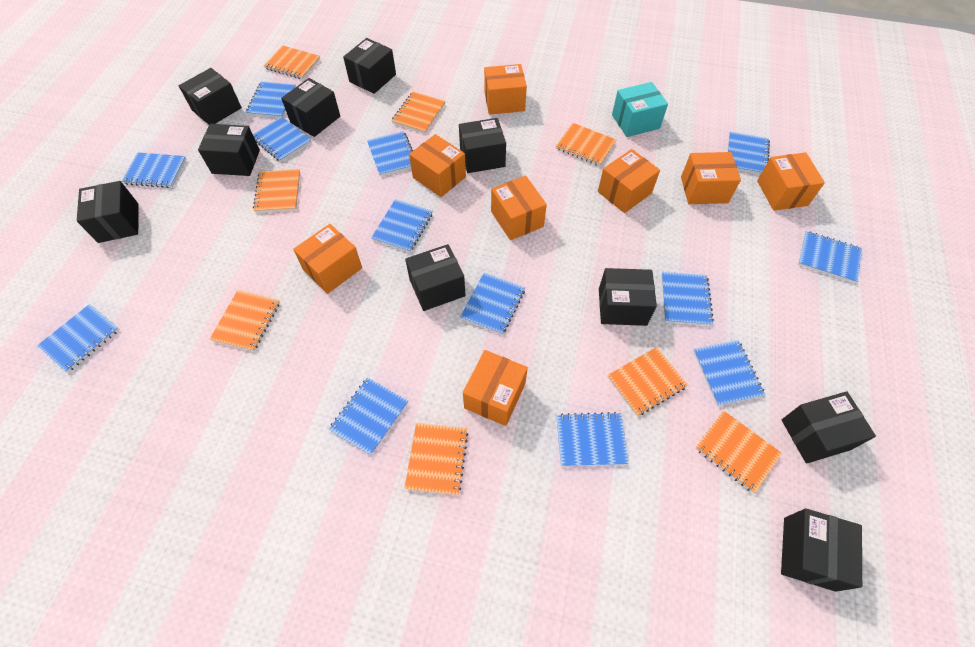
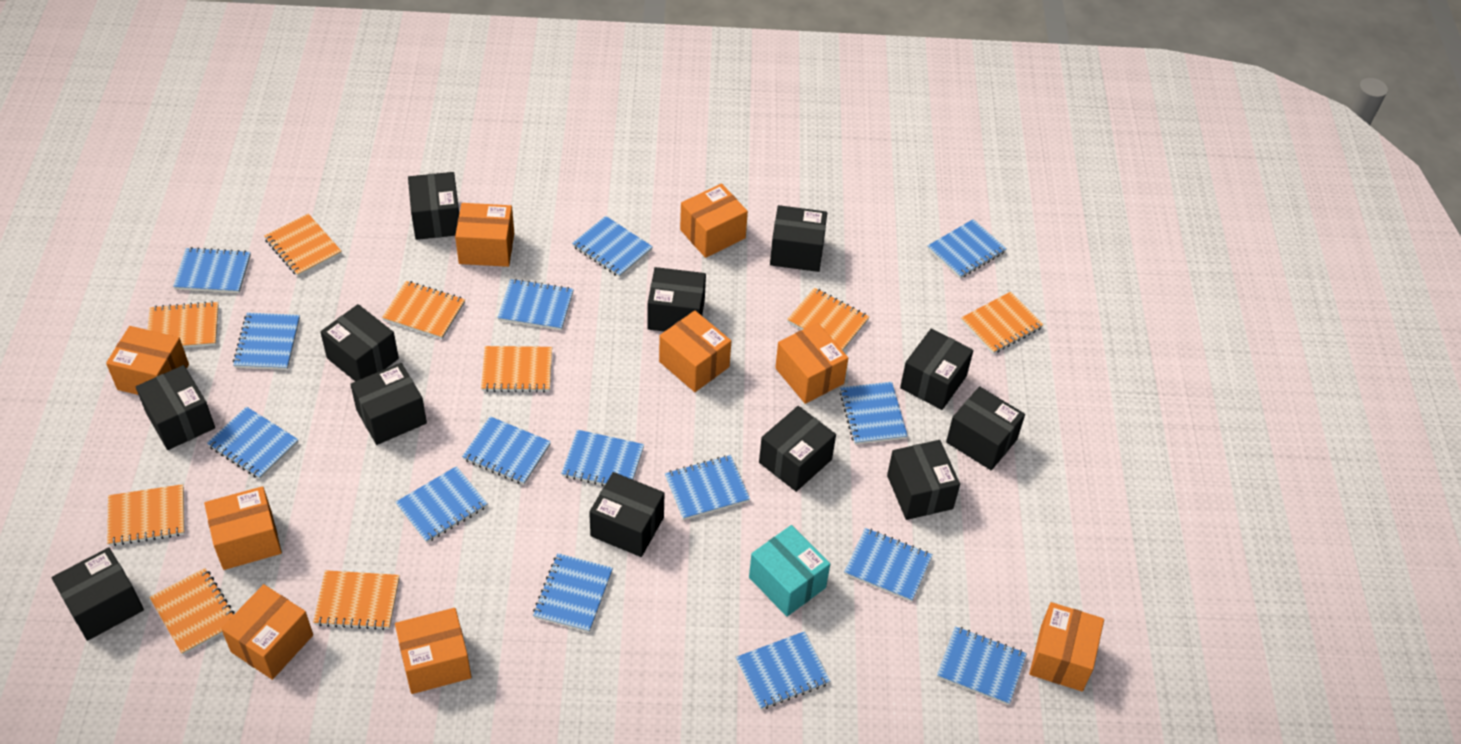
black box: 10 -> 12
blue notebook: 13 -> 15
orange box: 8 -> 9
orange notebook: 8 -> 9

